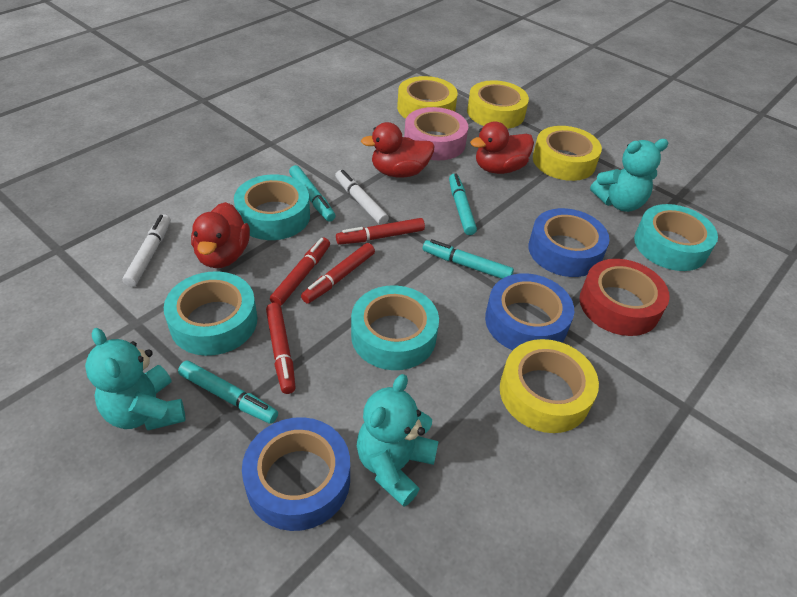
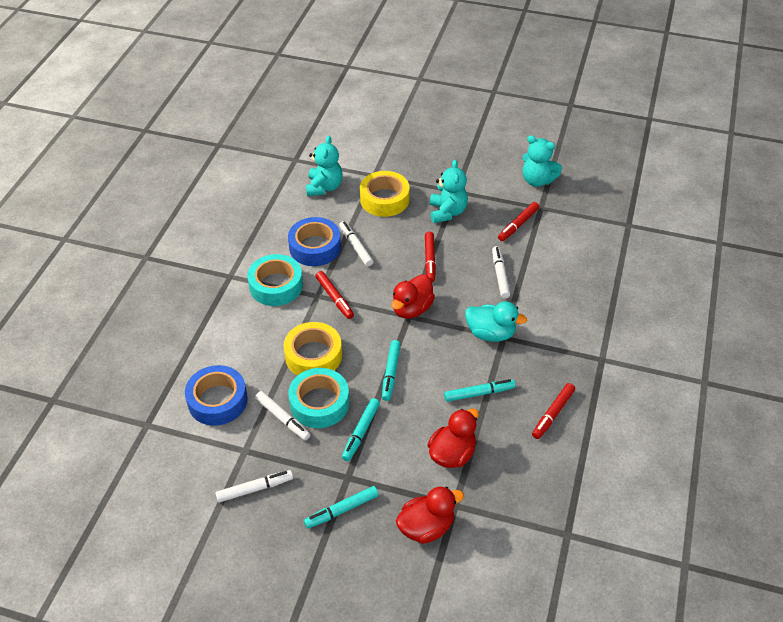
blue tape: 3 -> 2
pink tape: 1 -> 0
red tape: 1 -> 0
turquoise duck: 0 -> 1
turquoise tape: 4 -> 2
white marker: 2 -> 4
yellow tape: 4 -> 2

